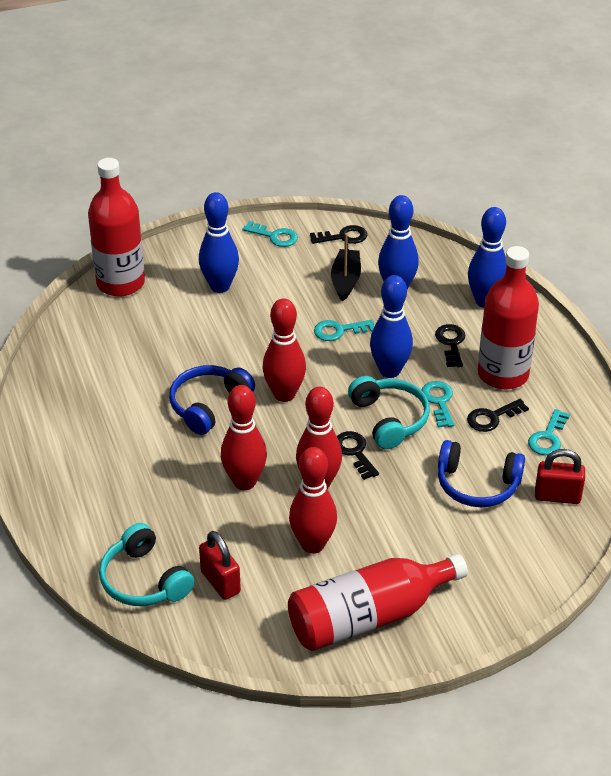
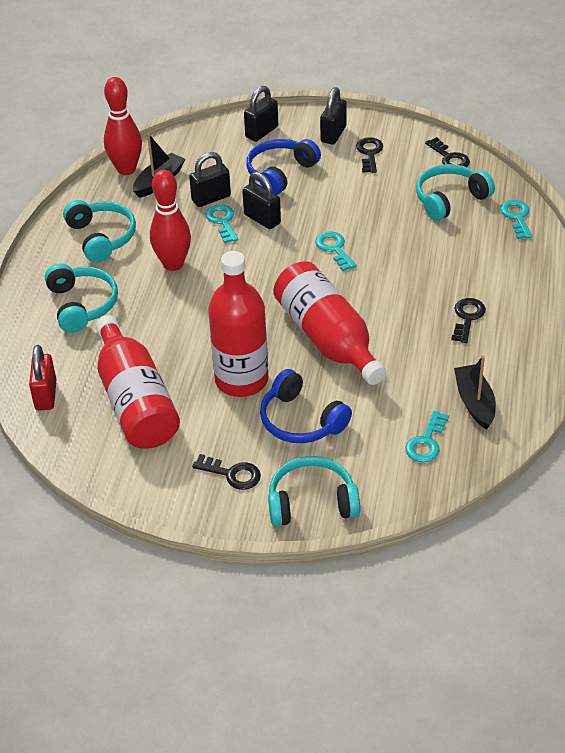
black boat: 1 -> 2
black padlock: 0 -> 4
blue bowling pin: 4 -> 0
red bowling pin: 4 -> 2
red padlock: 2 -> 1
turquoise headphones: 2 -> 4

